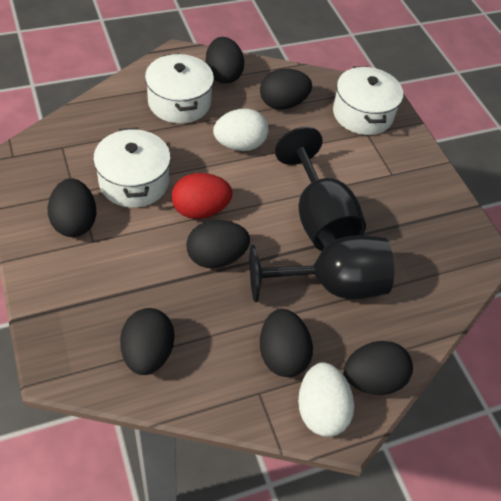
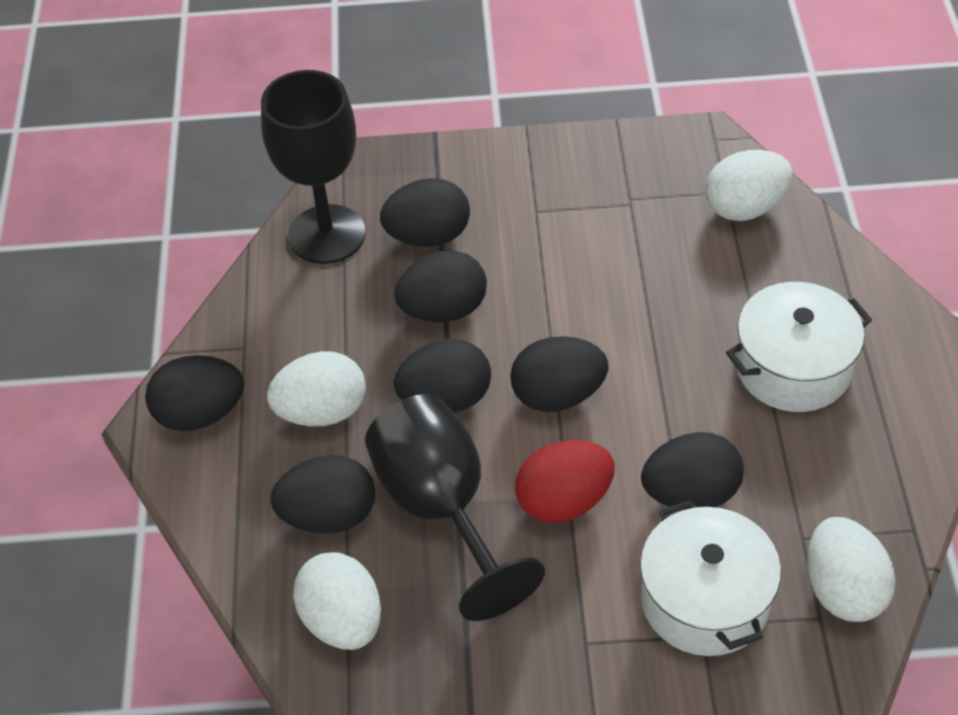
white egg: 2 -> 4
white pot: 3 -> 2

